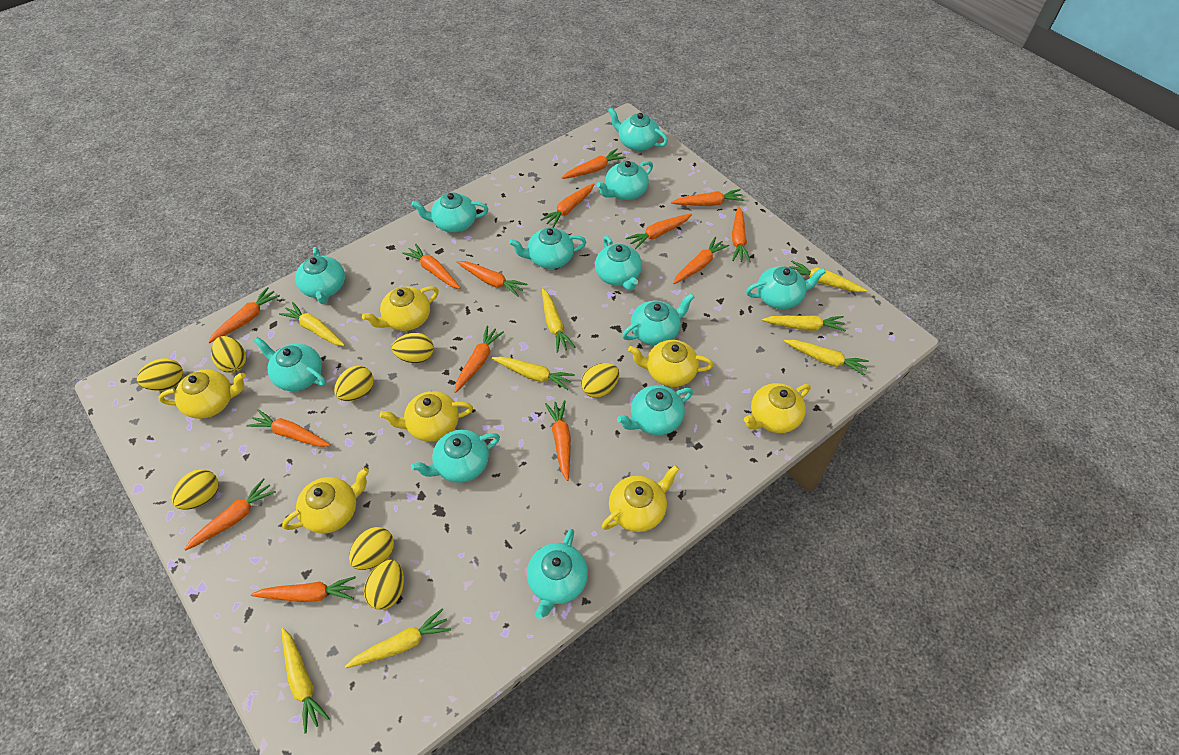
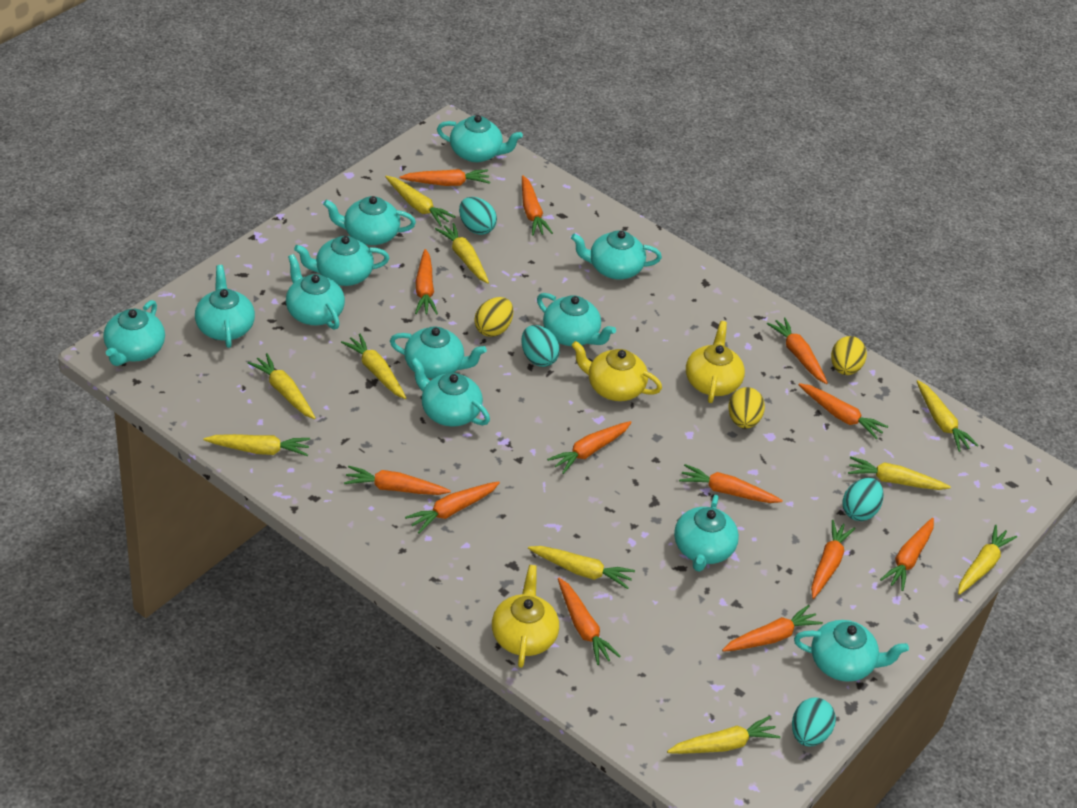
orange carrot: 14 -> 13
turquoise egg: 0 -> 4
yellow carrot: 8 -> 10
yellow egg: 8 -> 3
yellow teapot: 7 -> 3

